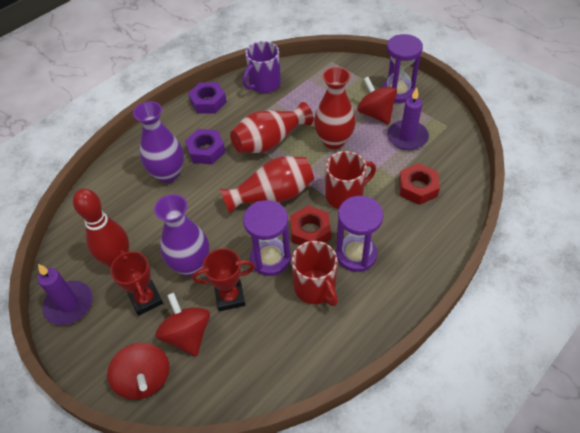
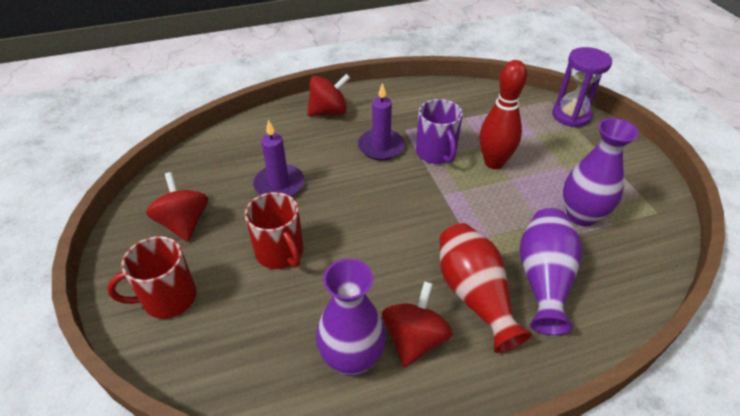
purple hourglass: 3 -> 1
purple nut: 2 -> 0
purple vase: 2 -> 3
red nut: 2 -> 0
red trophy: 2 -> 0
red vase: 3 -> 1

